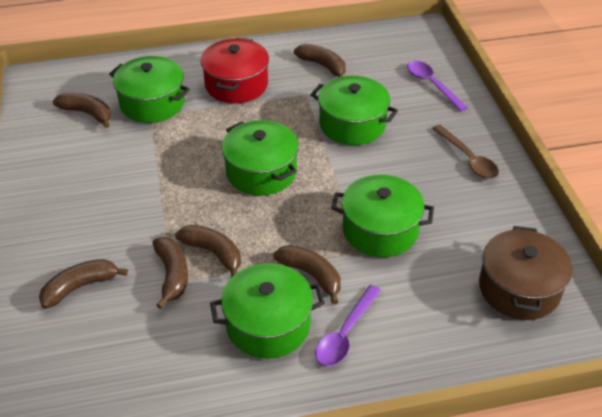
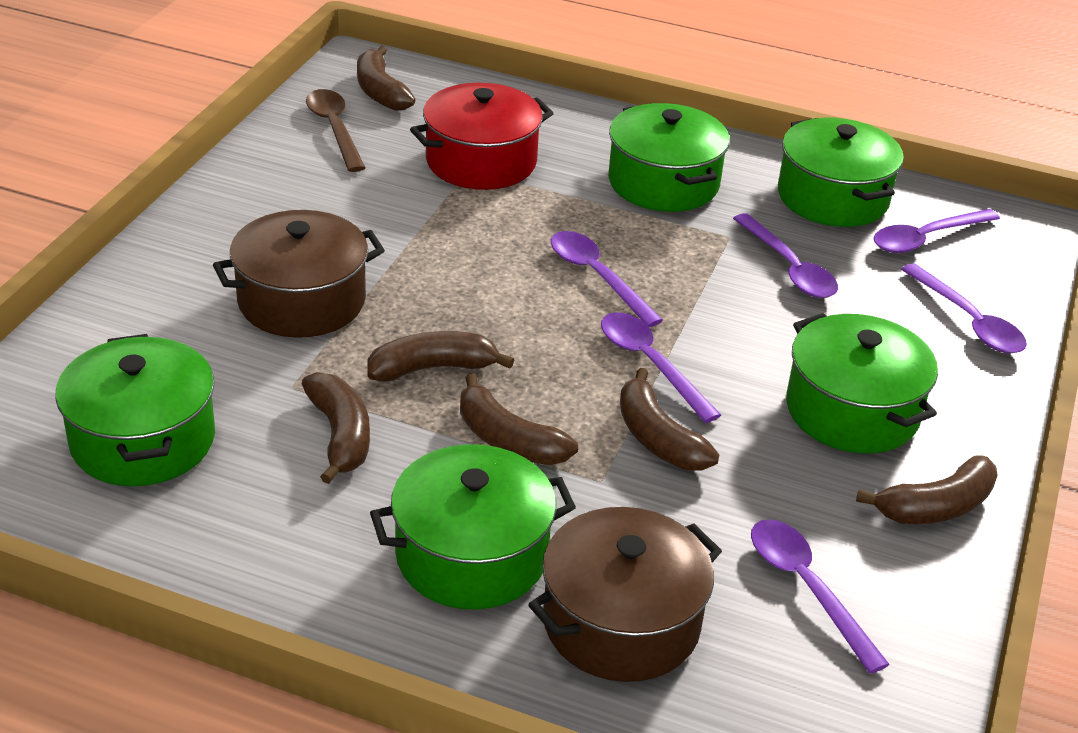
brown pot: 1 -> 2
purple spoon: 2 -> 6

